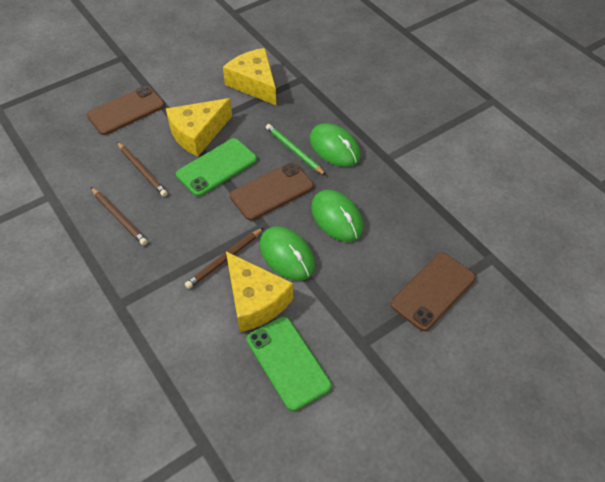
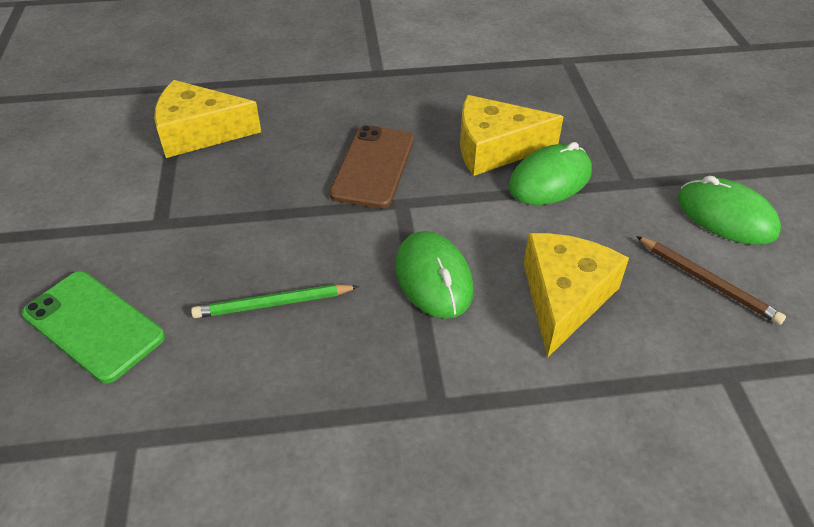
brown pencil: 3 -> 1
brown phone: 3 -> 1
green phone: 2 -> 1

